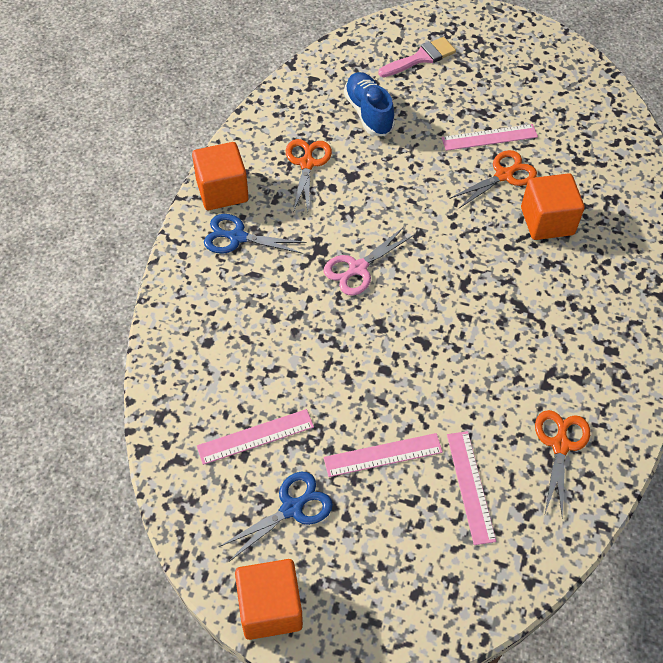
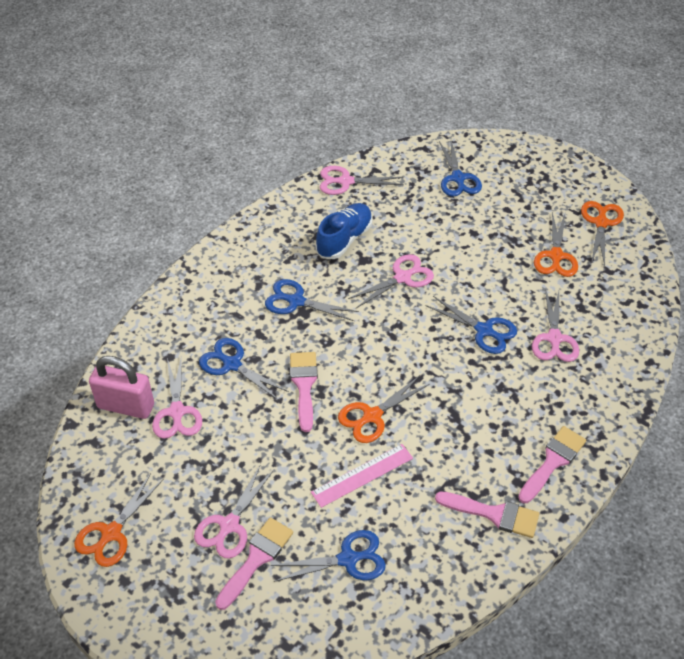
blue scissors: 2 -> 5
orange cube: 3 -> 0
orange scissors: 3 -> 4
pink brush: 1 -> 4
pink padlock: 0 -> 1
pink ruler: 4 -> 1
pink scissors: 1 -> 5

